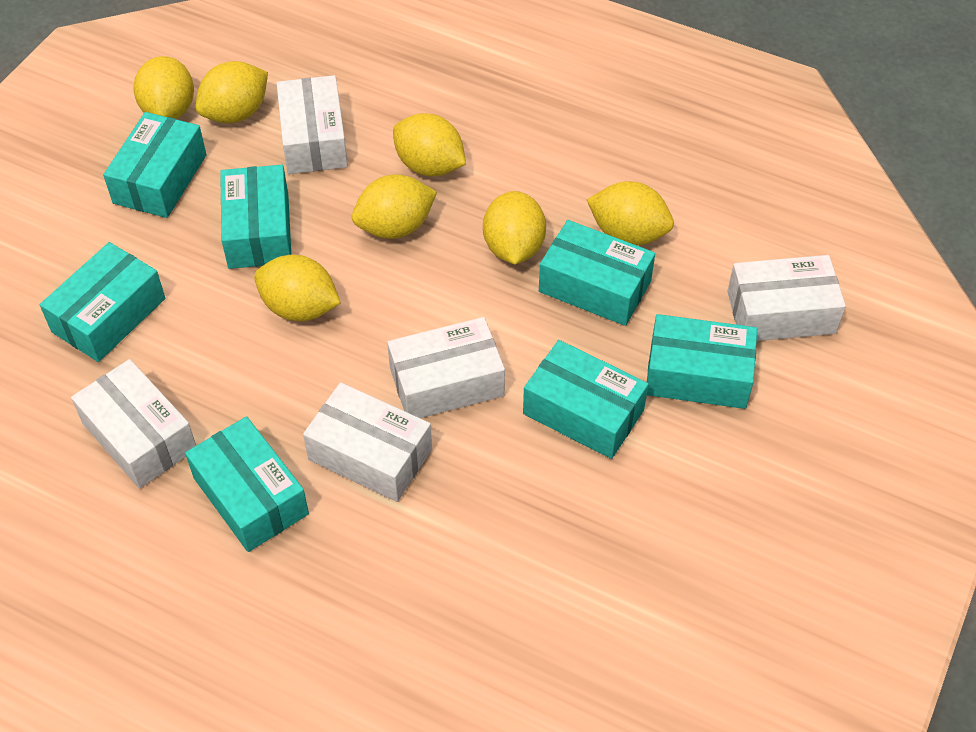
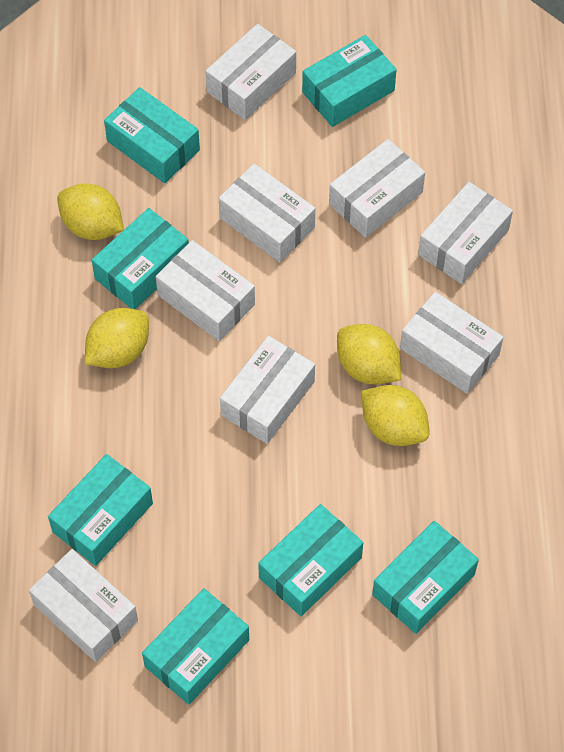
white box: 5 -> 8
yellow lemon: 7 -> 4

